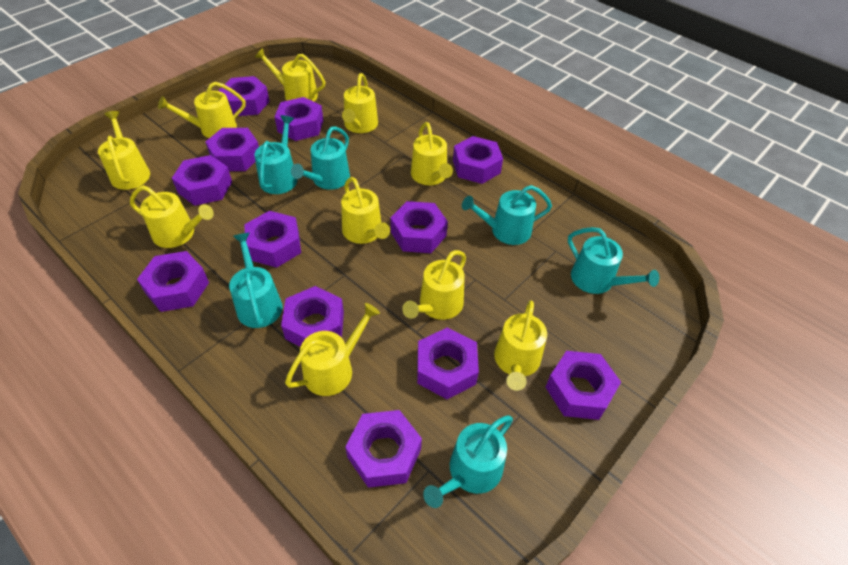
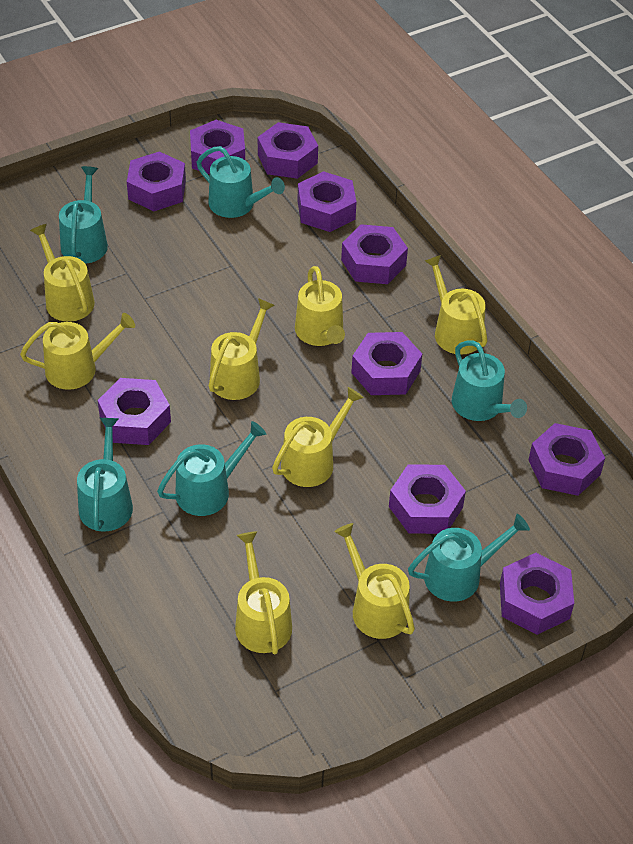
purple nut: 12 -> 10
yellow watering can: 10 -> 8

